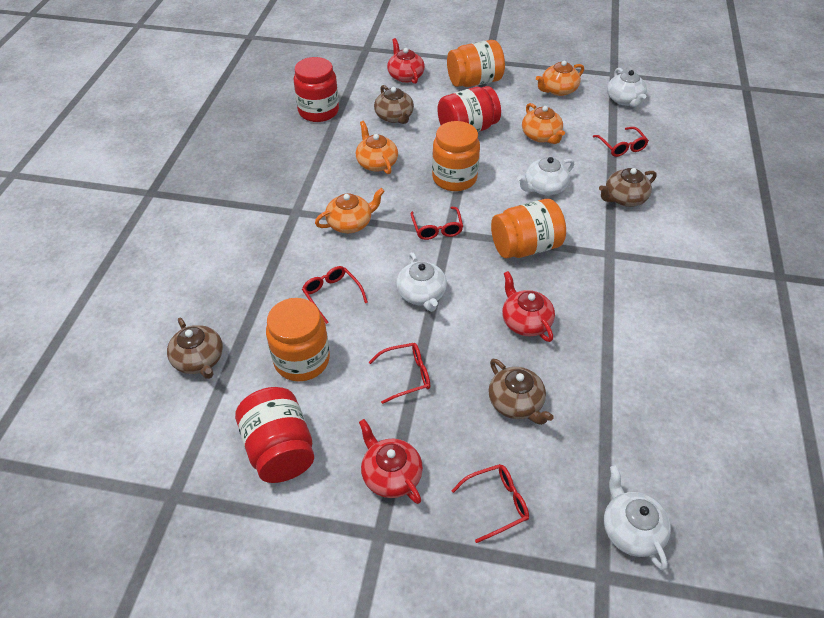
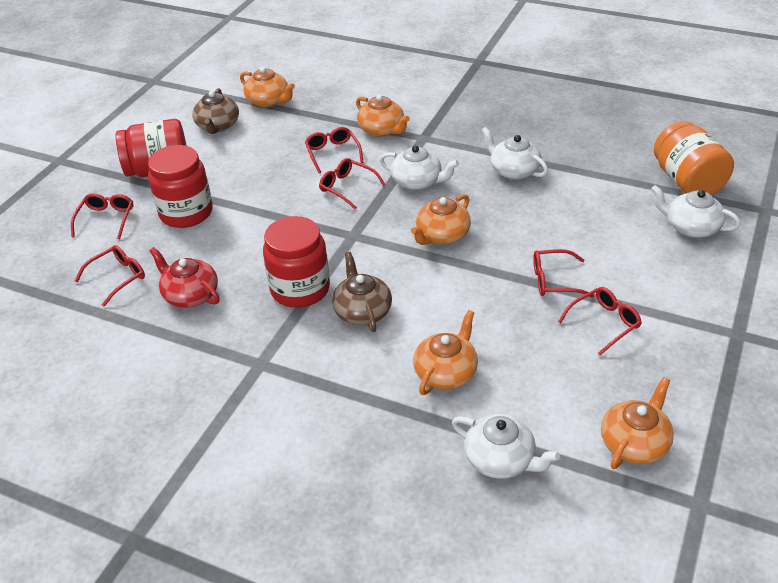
brown teapot: 4 -> 2
orange jar: 4 -> 1
orange teapot: 4 -> 5
red glasses: 5 -> 6
red teapot: 3 -> 1

